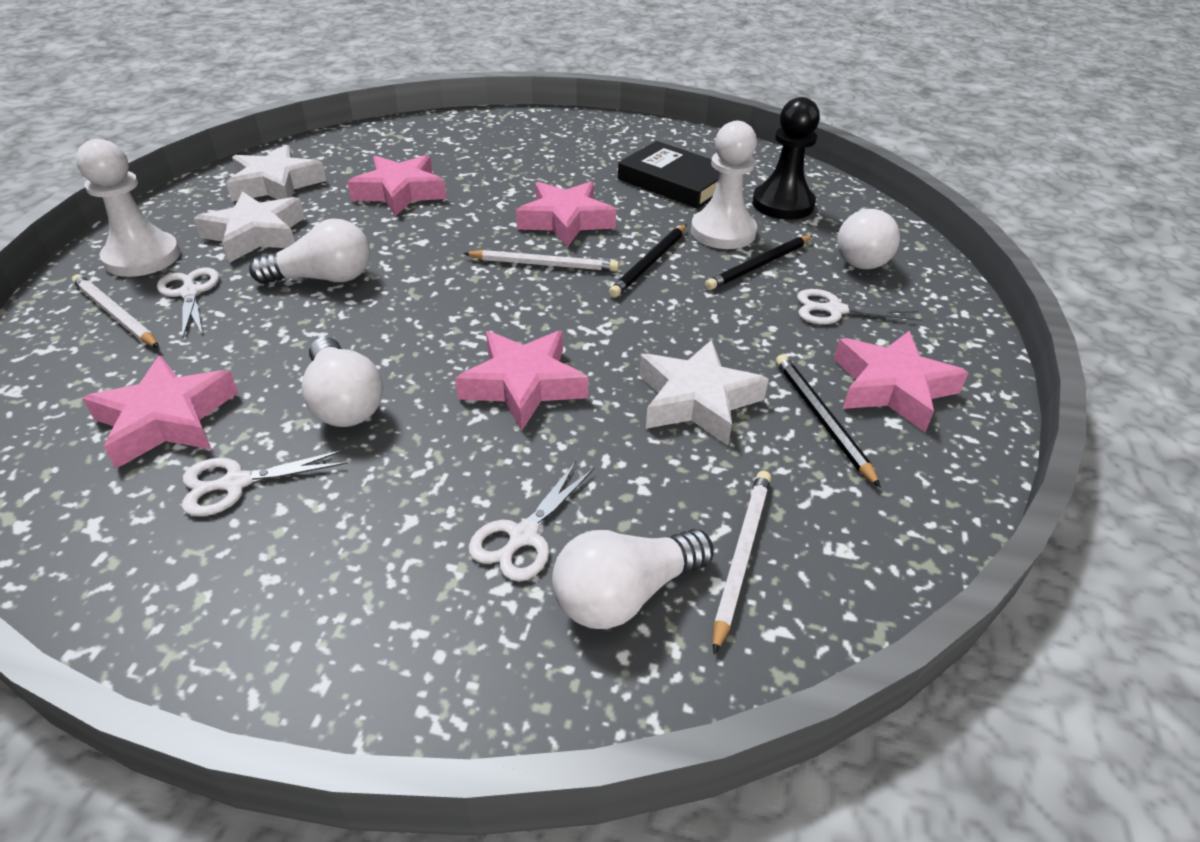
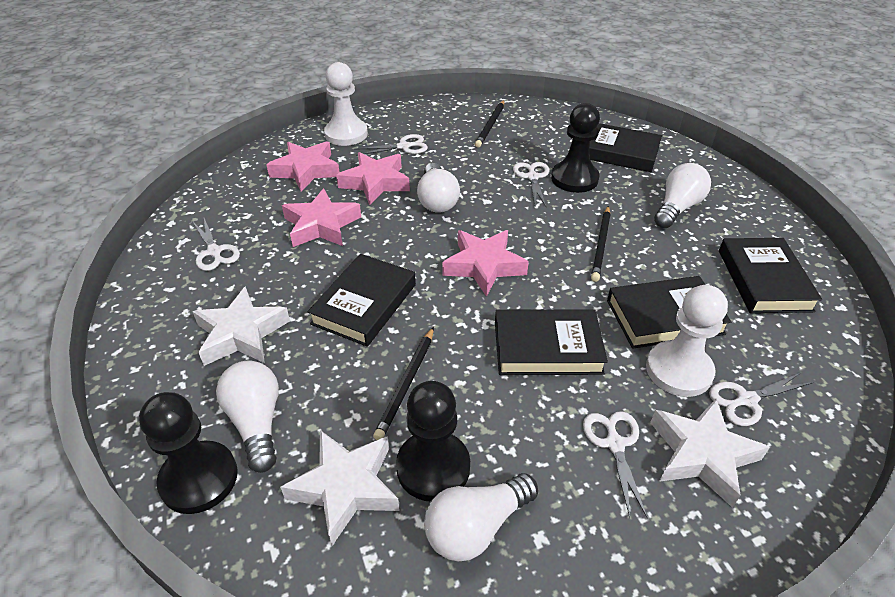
black book: 1 -> 5
black pawn: 1 -> 3
pink star: 5 -> 4
white pencil: 3 -> 0
white scissors: 4 -> 5

